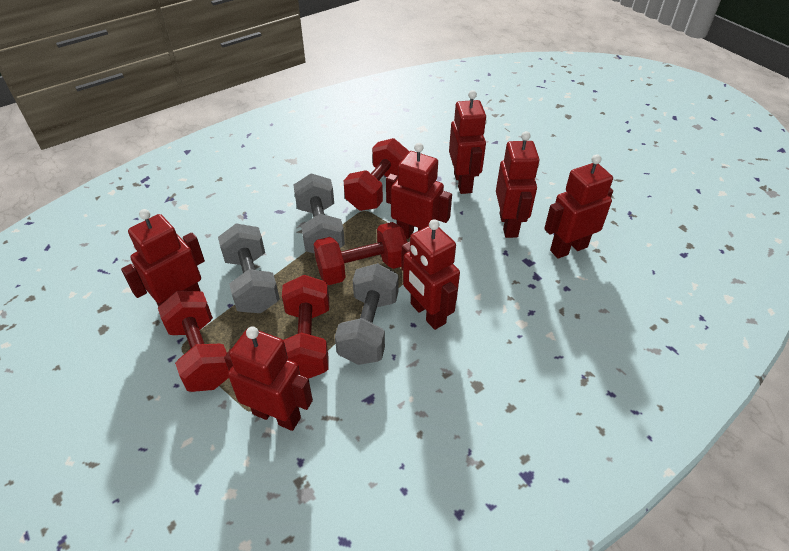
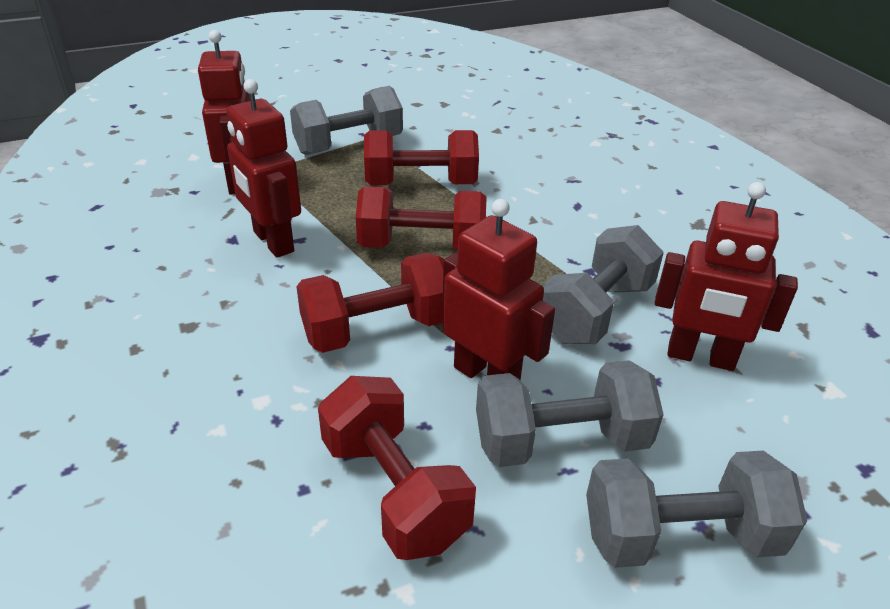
grey dumbbell: 3 -> 4
red robot: 7 -> 4

